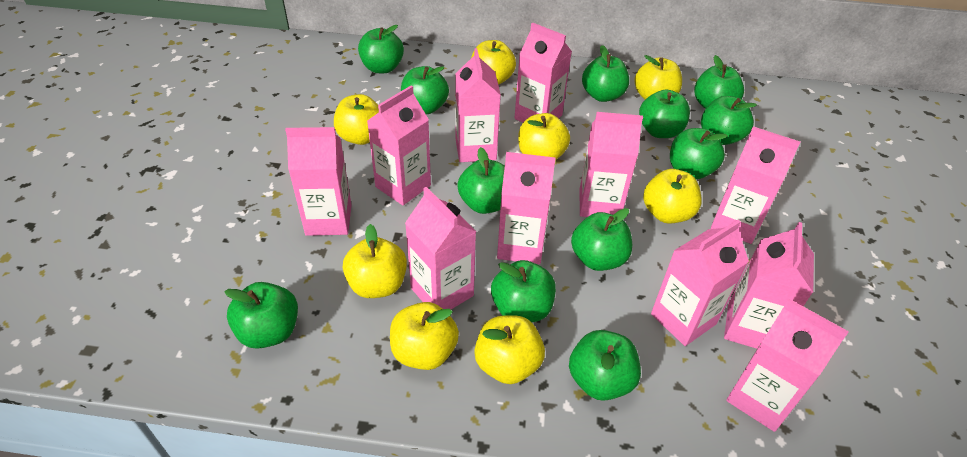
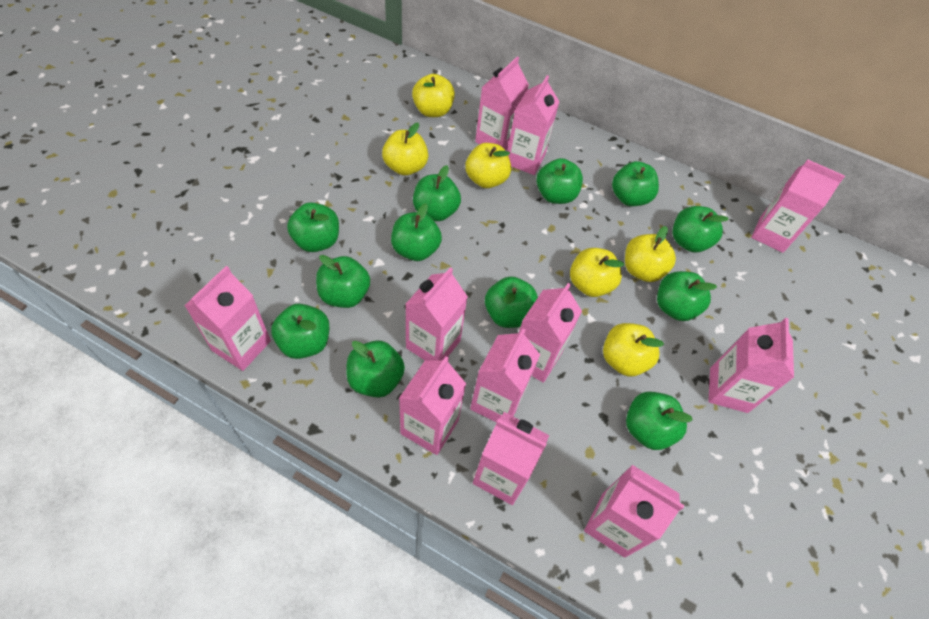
yellow apple: 8 -> 6

